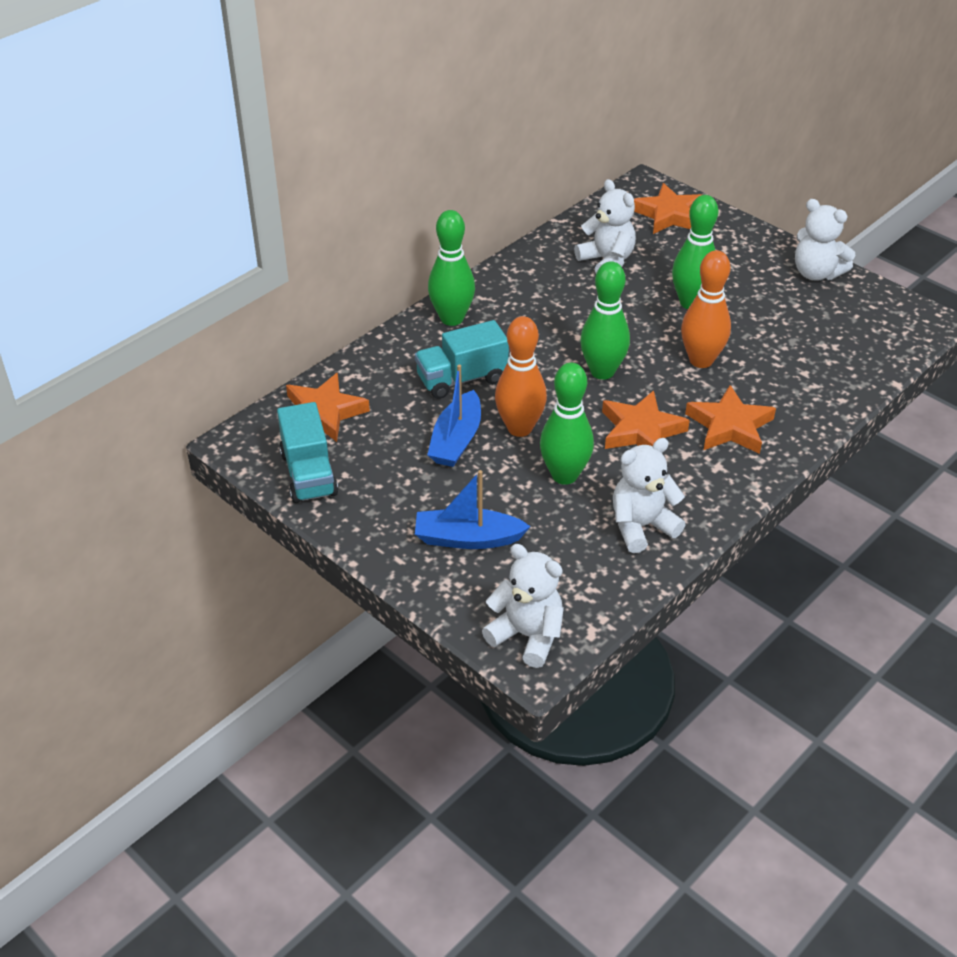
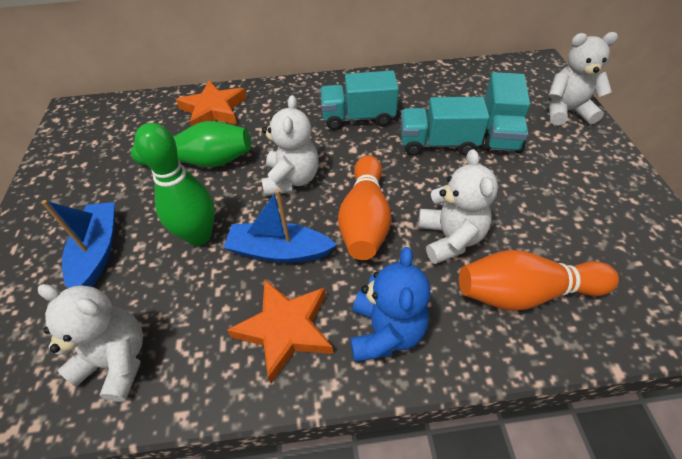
blue teddy bear: 0 -> 1
green bowling pin: 4 -> 2
orange star: 4 -> 2
turquoise truck: 2 -> 3

